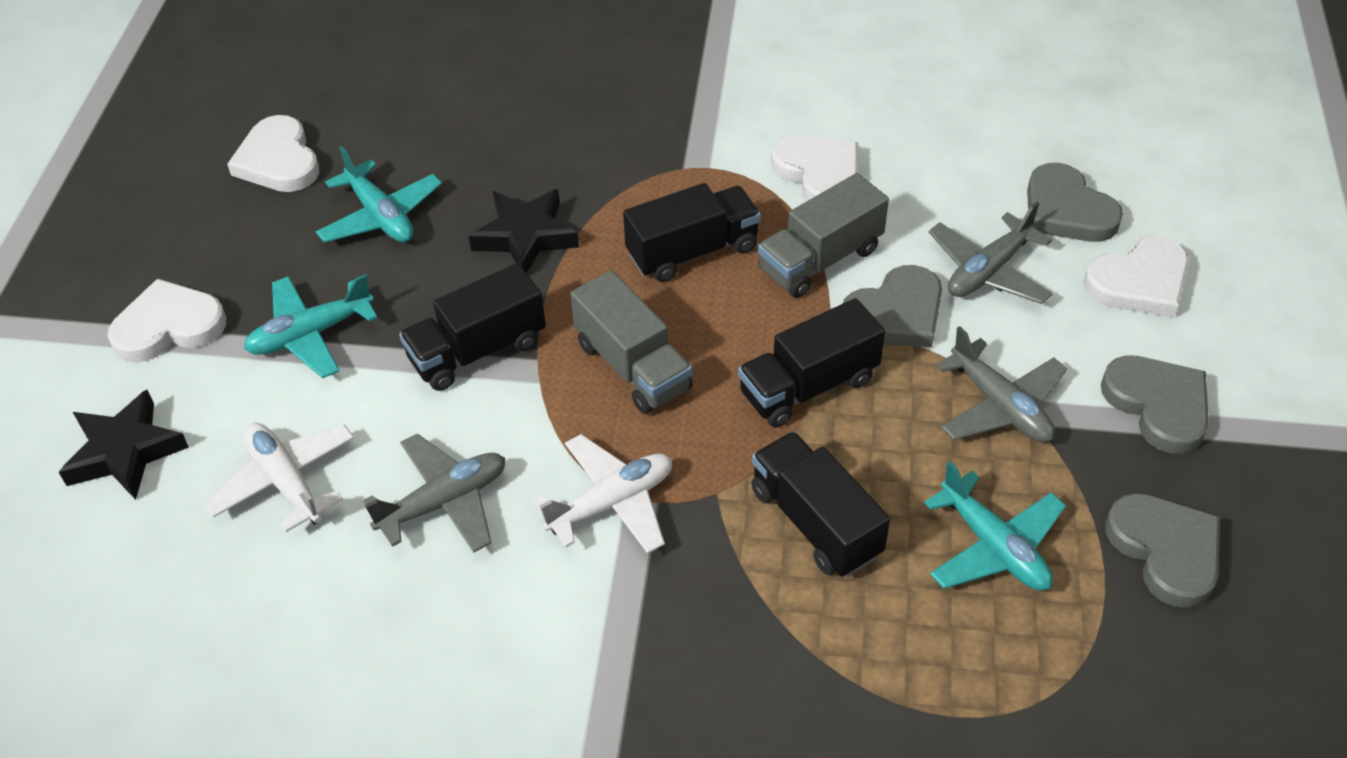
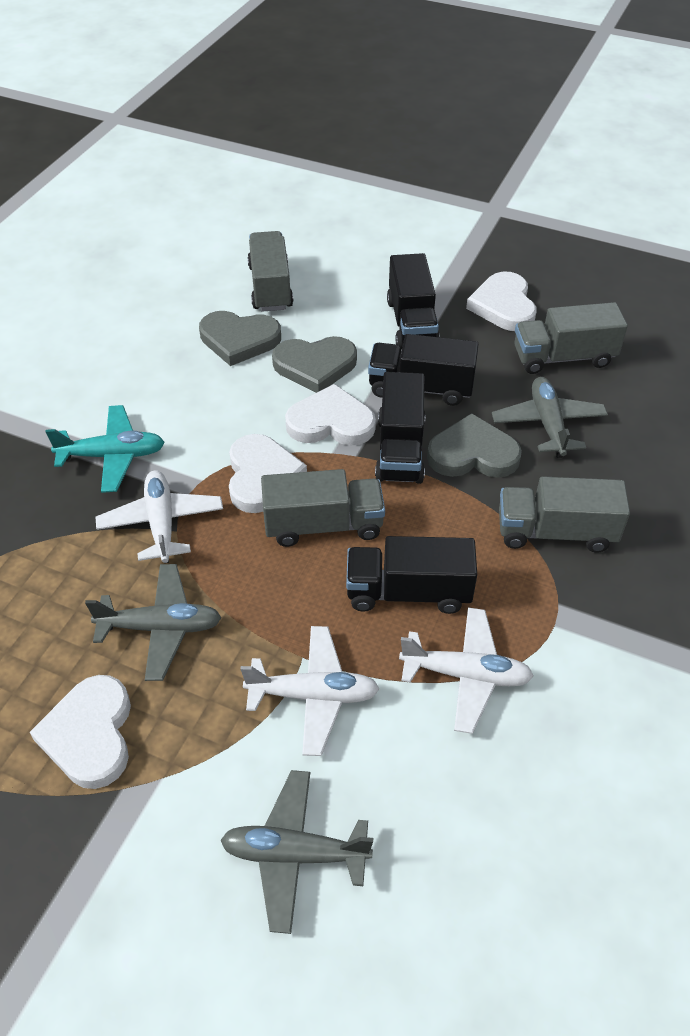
black star: 2 -> 0
grey heart: 4 -> 3
grey truck: 2 -> 4
turquoise plane: 3 -> 1
white plane: 2 -> 3

